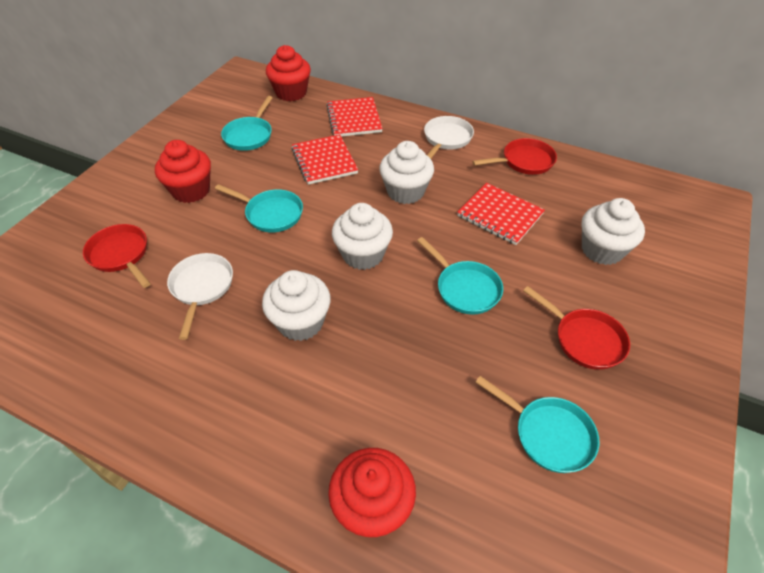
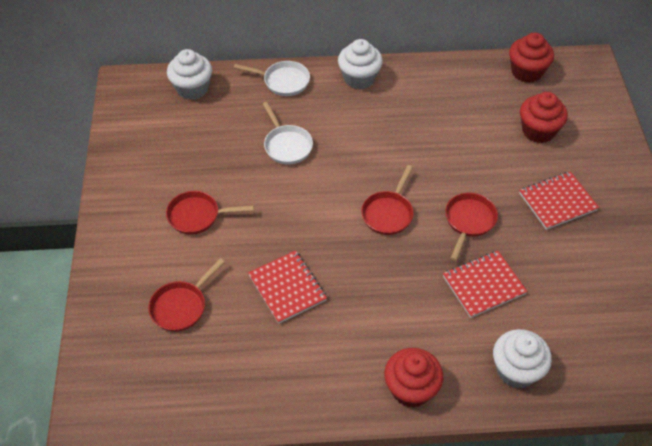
red pan: 3 -> 4
turquoise pan: 4 -> 0
white cupcake: 4 -> 3

